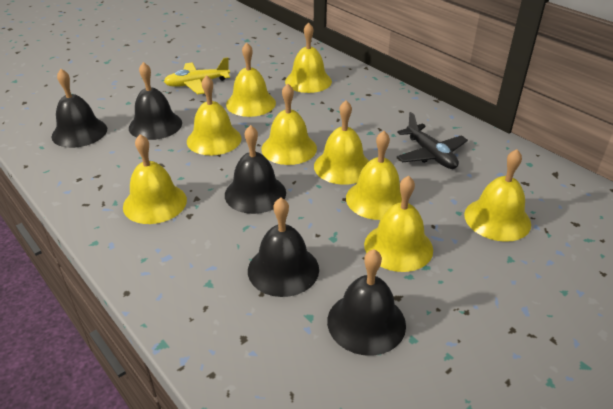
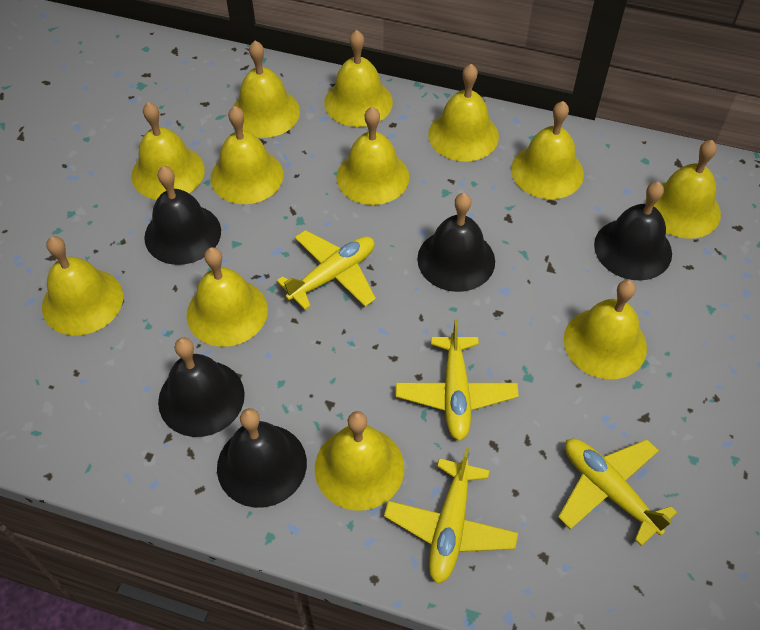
black plane: 1 -> 0
yellow bell: 9 -> 12
yellow plane: 1 -> 4

